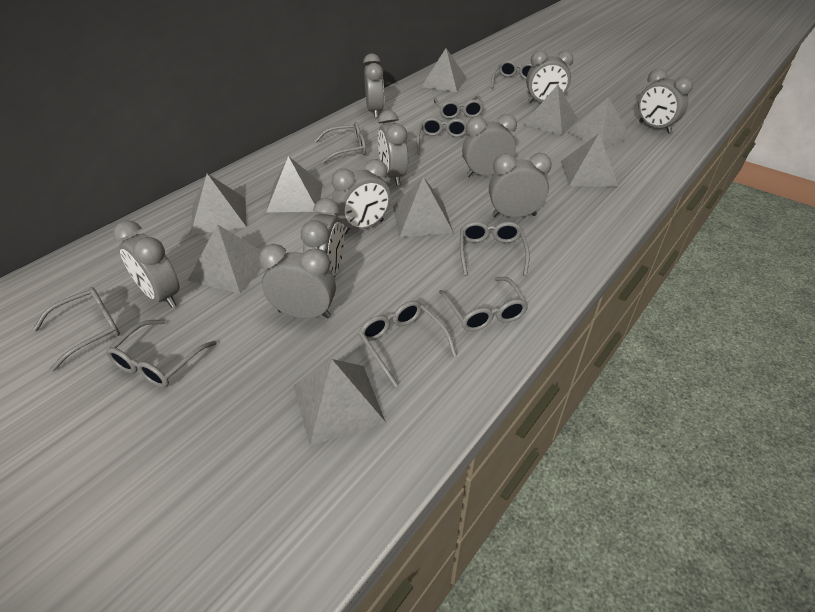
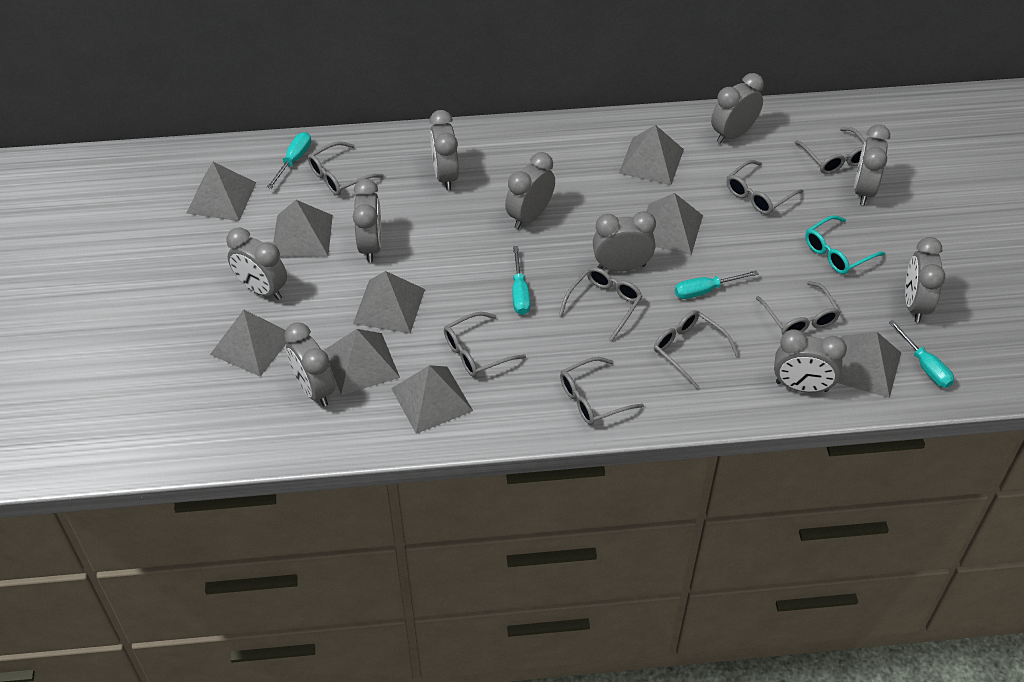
grey glasses: 9 -> 8
turquoise glasses: 0 -> 1
turquoise screwdriver: 0 -> 4

